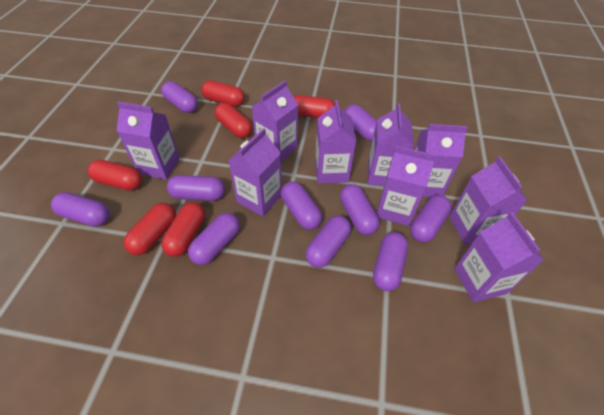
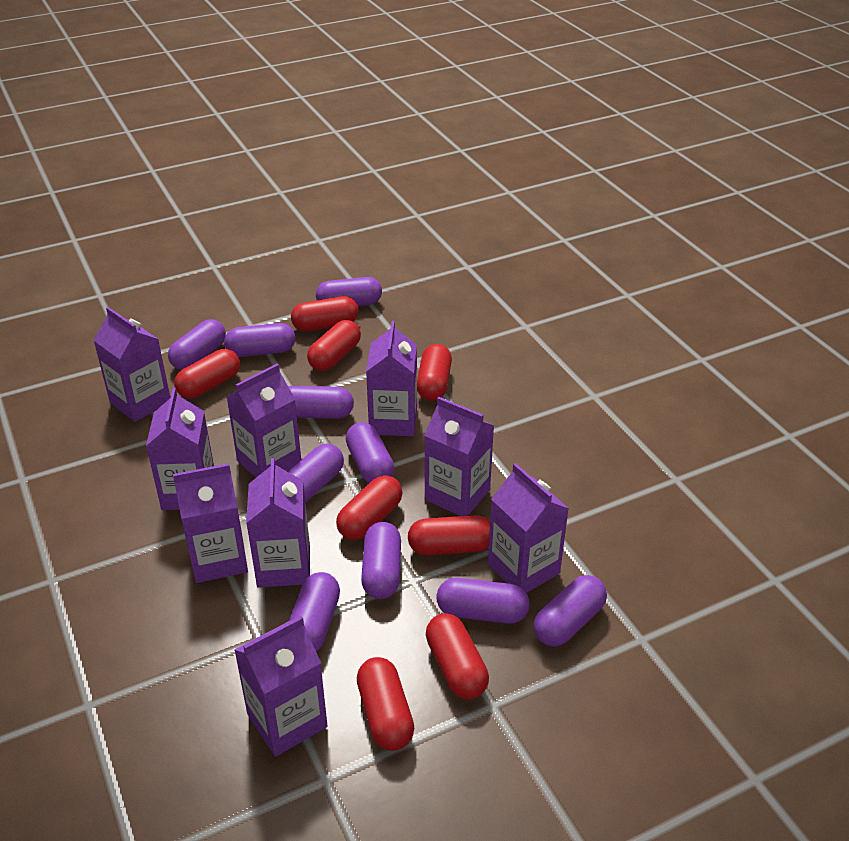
red capsule: 6 -> 8

